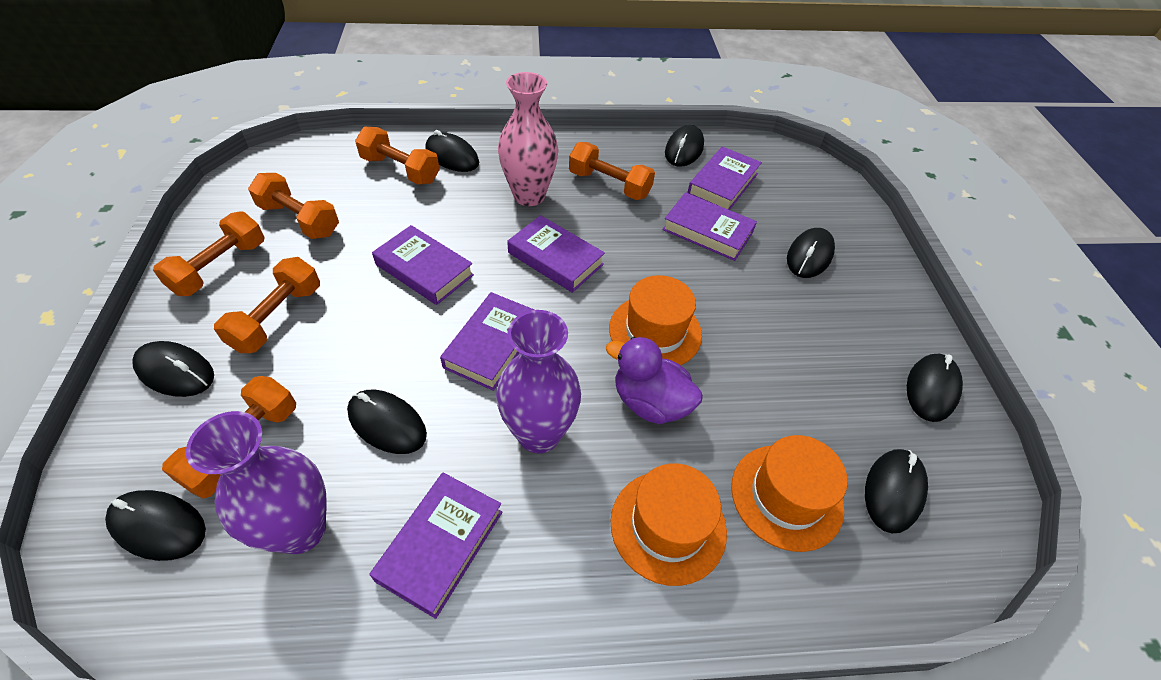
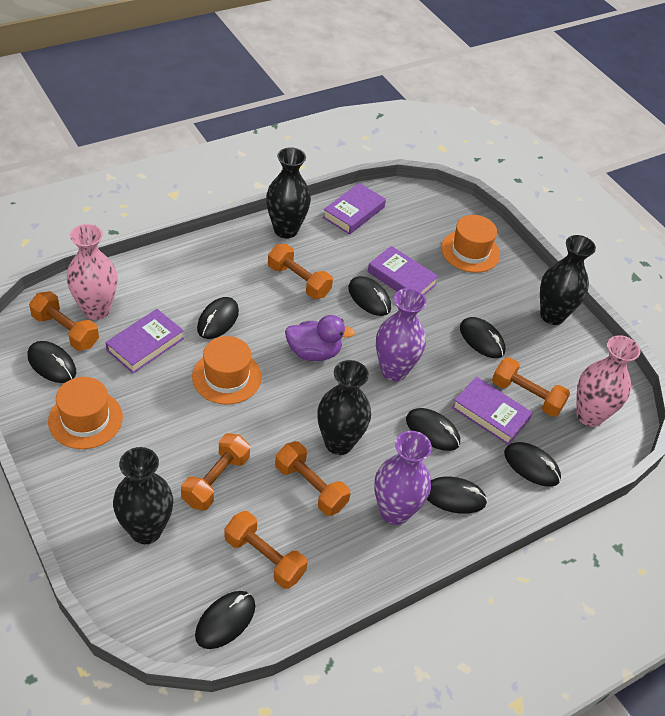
black vase: 0 -> 4
pink vase: 1 -> 2
purple book: 6 -> 4

